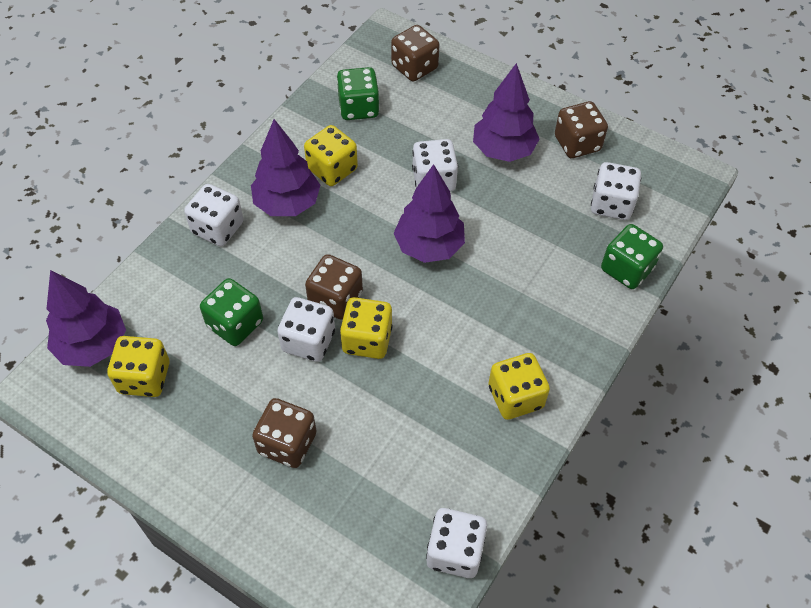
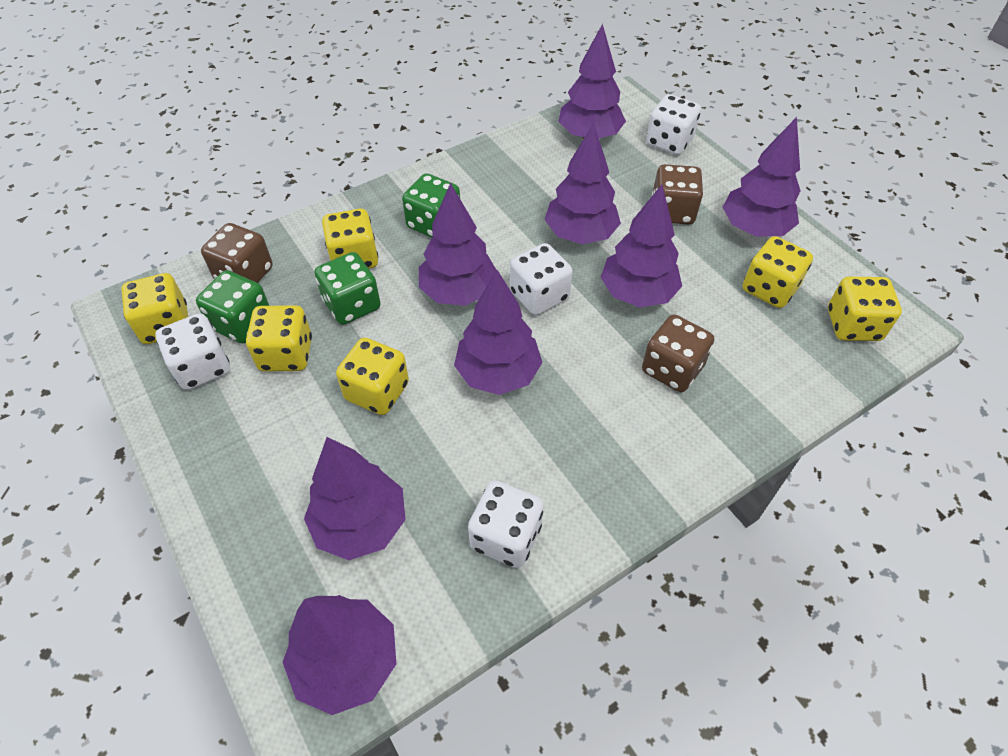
brown dice: 4 -> 3
purple tree: 4 -> 8
white dice: 5 -> 4
yellow dice: 4 -> 6

